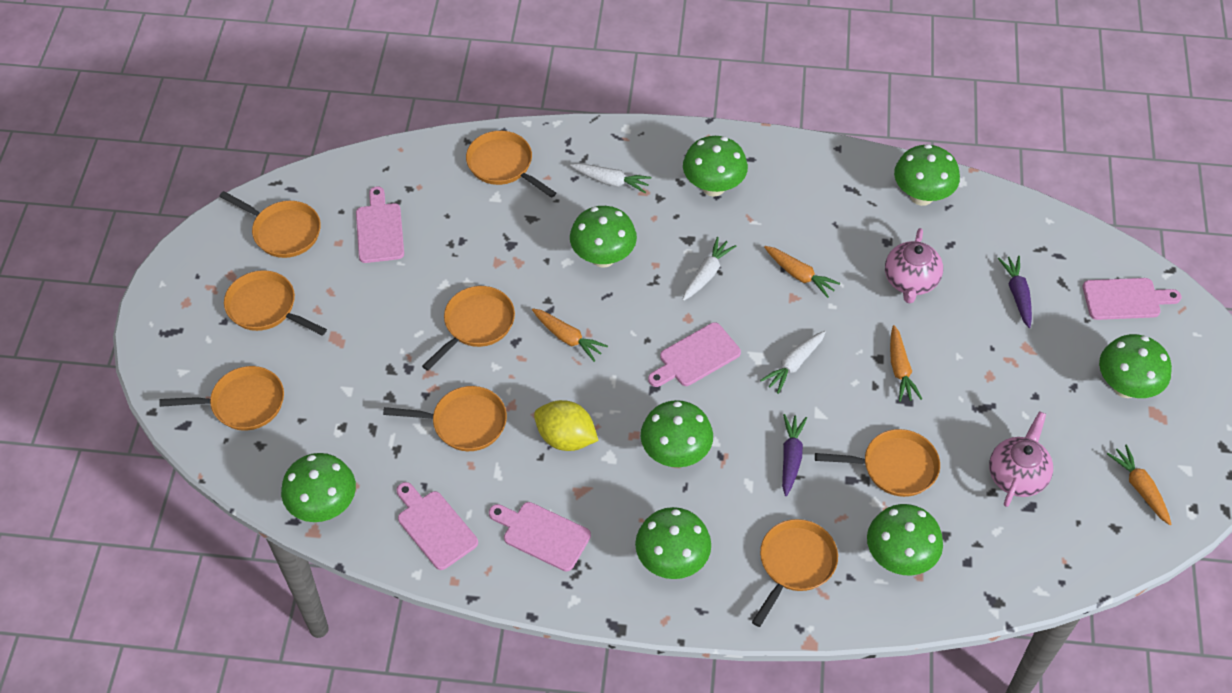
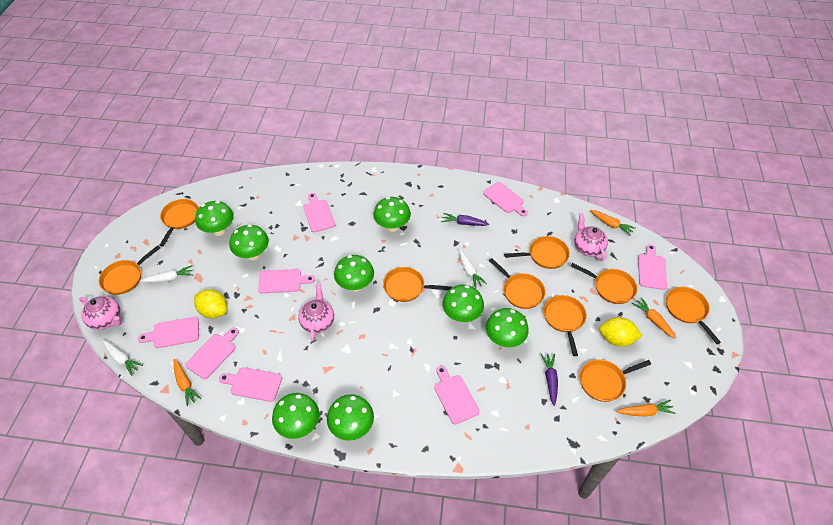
orange pan: 8 -> 9
pink cutting board: 5 -> 8
pink teapot: 2 -> 3
yellow lemon: 1 -> 2

